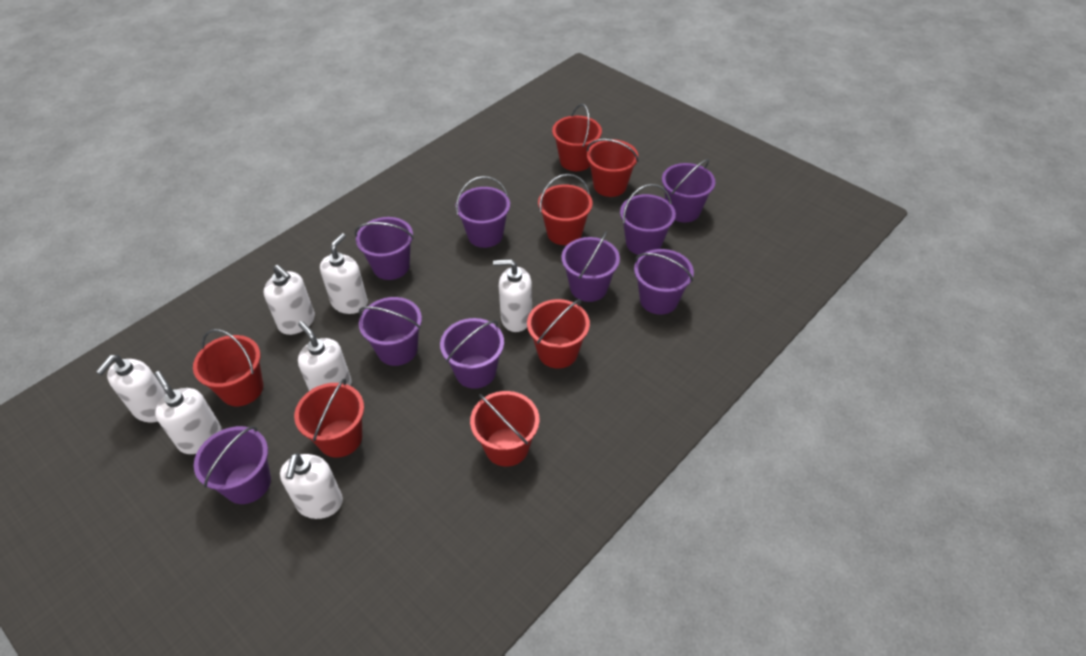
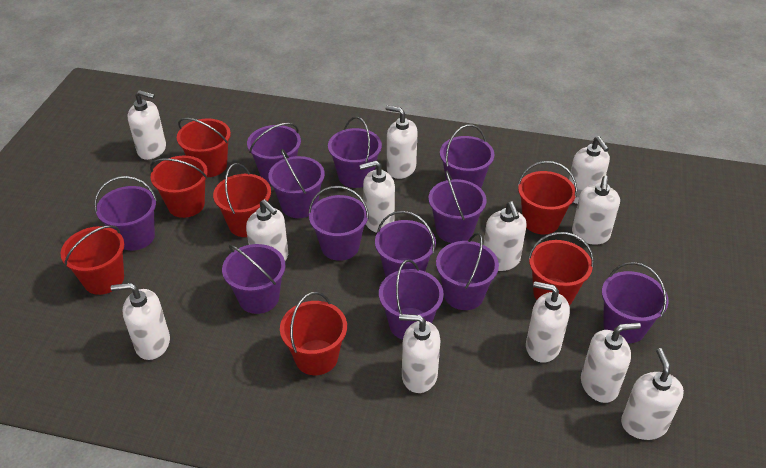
purple bucket: 9 -> 12
white soap dispenser: 7 -> 12

